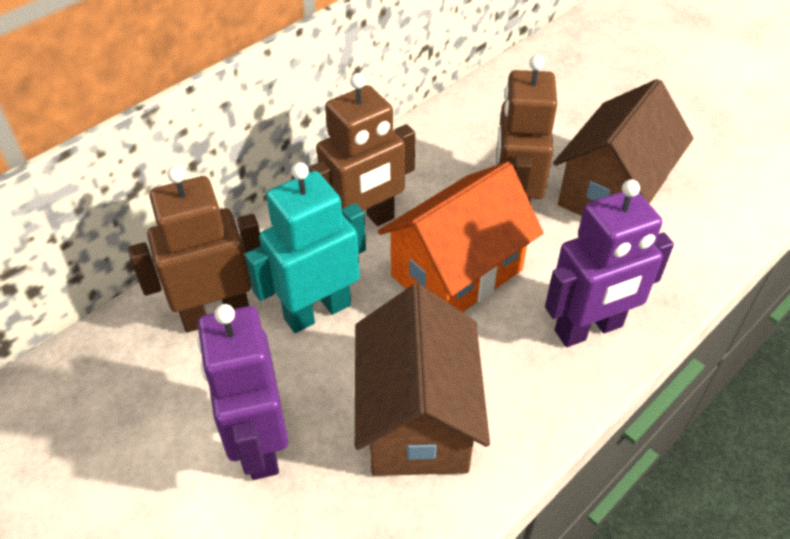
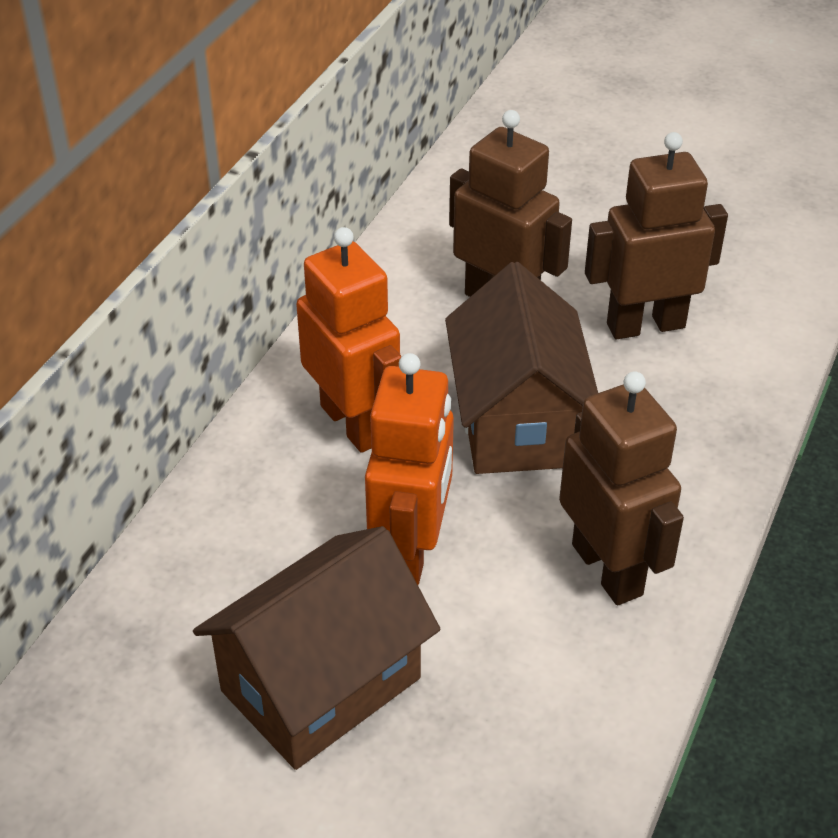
orange house: 1 -> 0
orange robot: 0 -> 2
purple robot: 2 -> 0
turquoise robot: 1 -> 0

